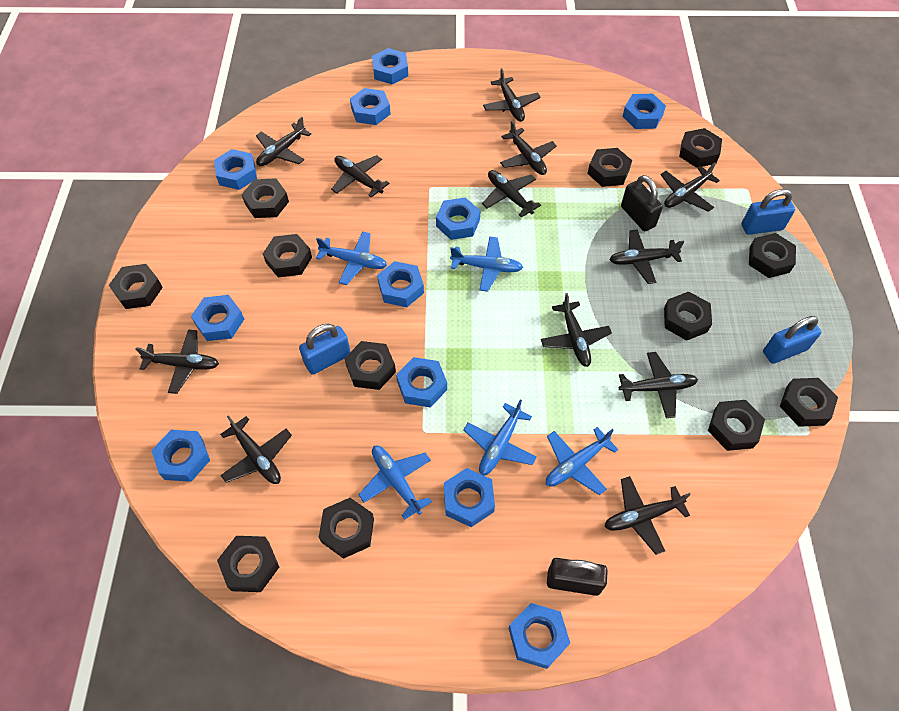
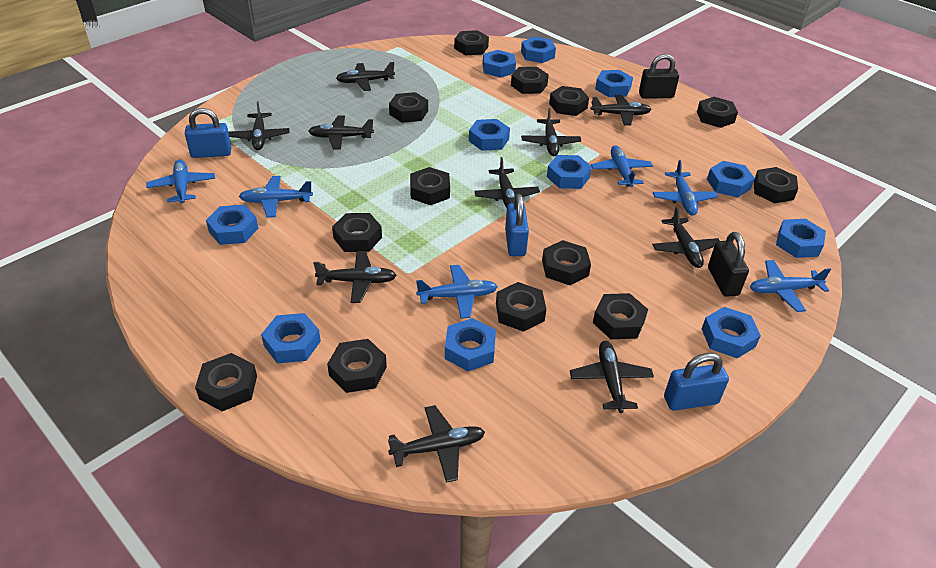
black nut: 12 -> 13
black plane: 12 -> 10
blue plane: 5 -> 6

